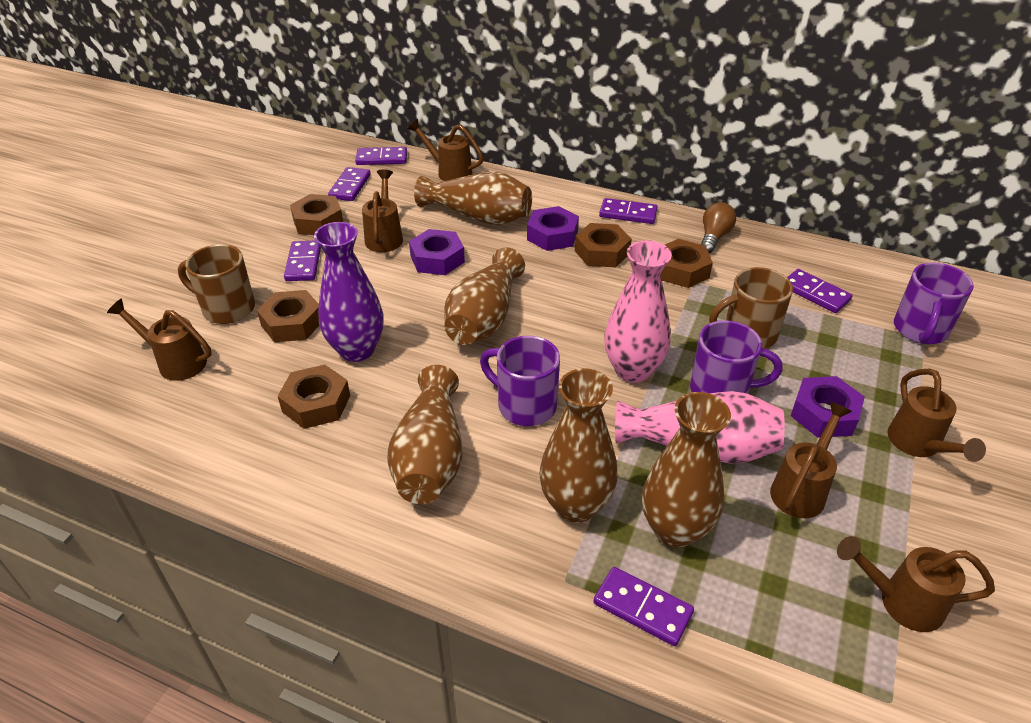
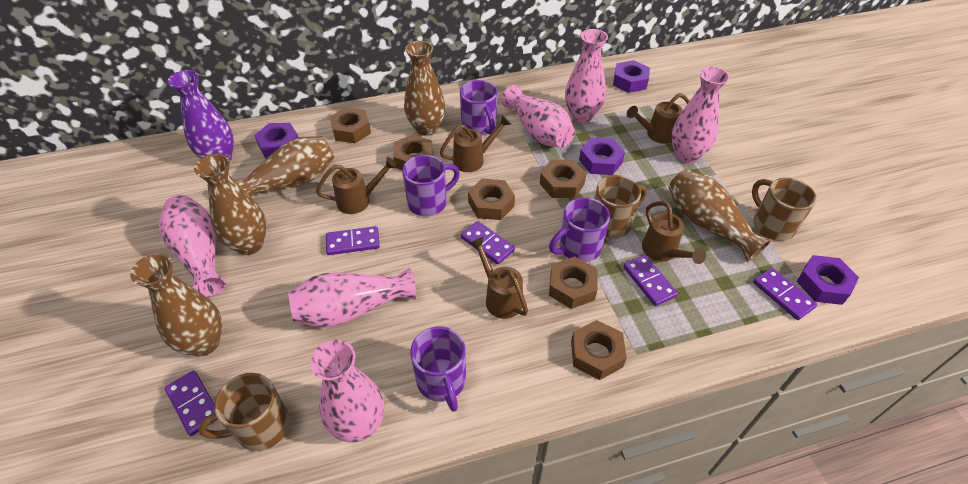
brown light bulb: 1 -> 0
brown mug: 2 -> 3
brown nut: 5 -> 6
brown watering can: 6 -> 5
pink vase: 2 -> 6
purple domino: 6 -> 5
purple mug: 3 -> 4
purple nut: 3 -> 4

